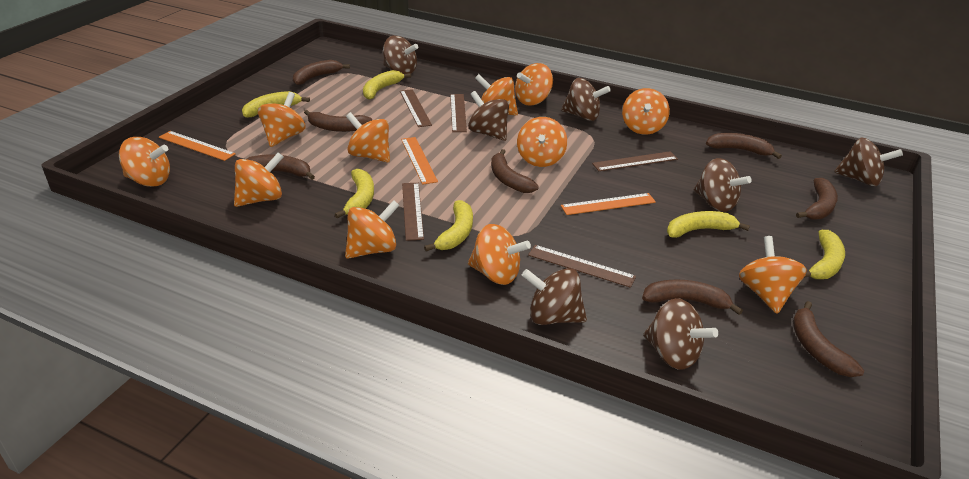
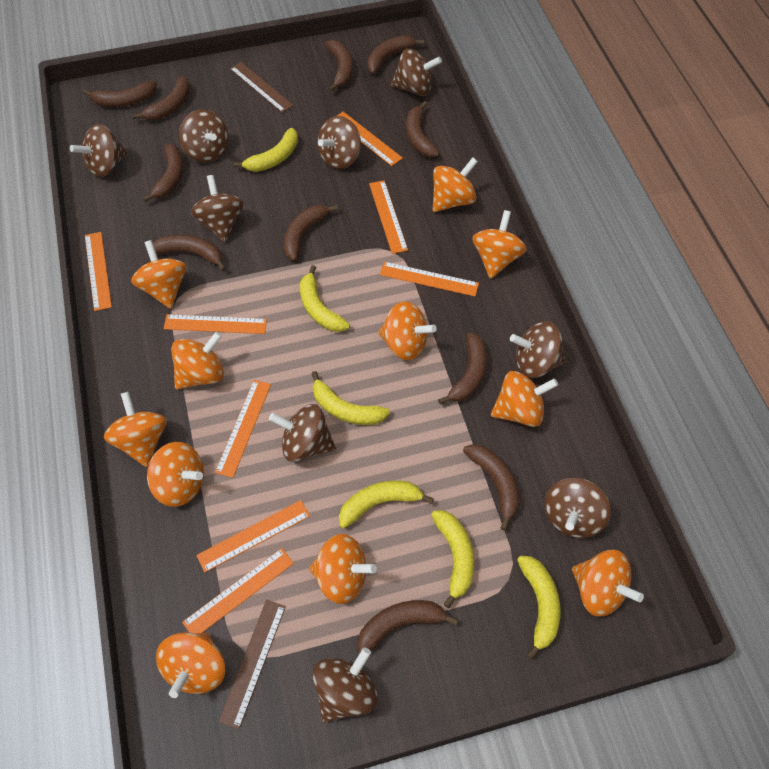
brown banana: 8 -> 11
brown ruler: 5 -> 2
brown spinning top: 7 -> 9
orange ruler: 3 -> 8

